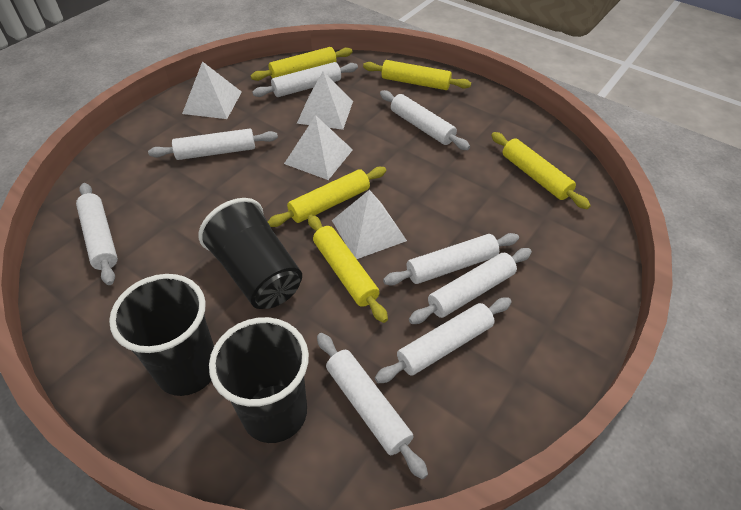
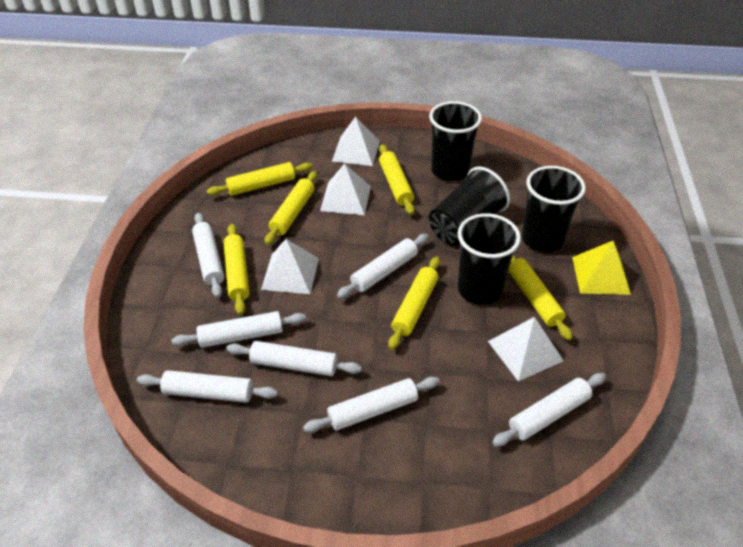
black cup: 3 -> 4
white rolling pin: 8 -> 7
yellow pyramid: 0 -> 1
yellow rolling pin: 5 -> 6

